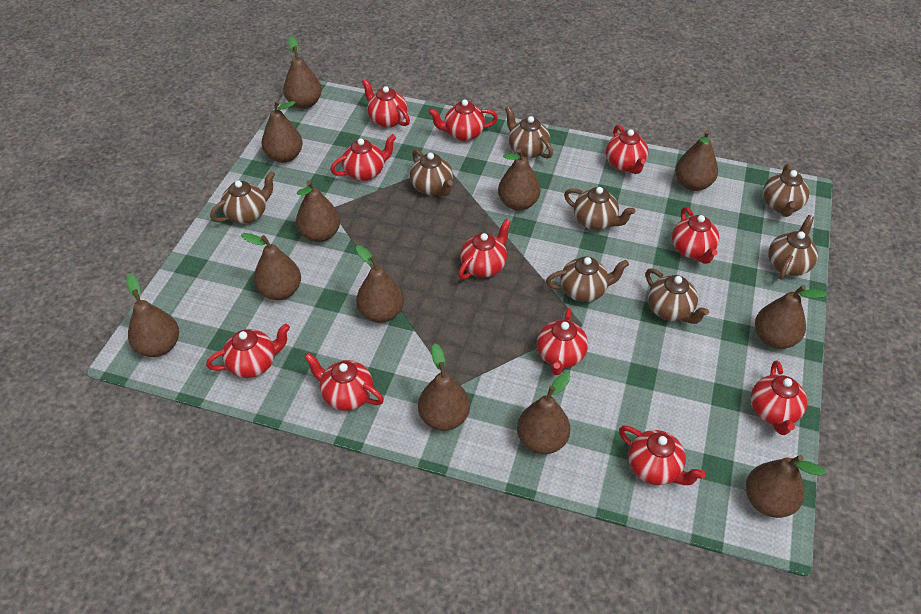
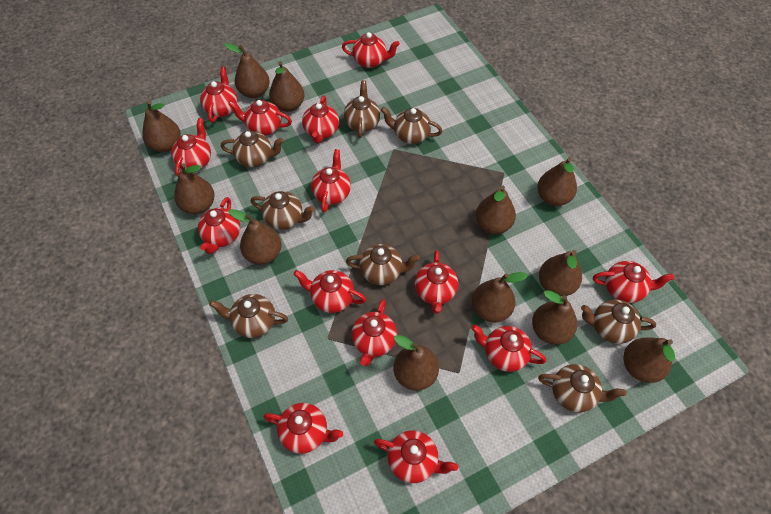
red teapot: 11 -> 14

